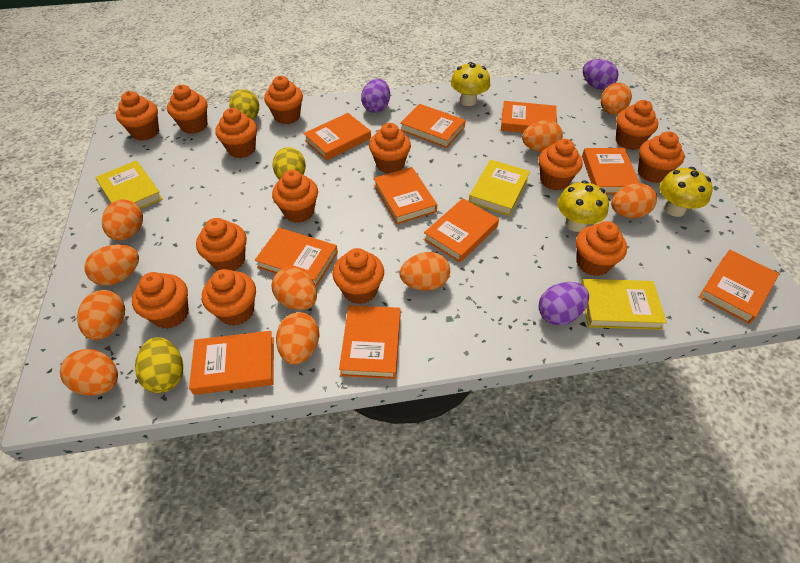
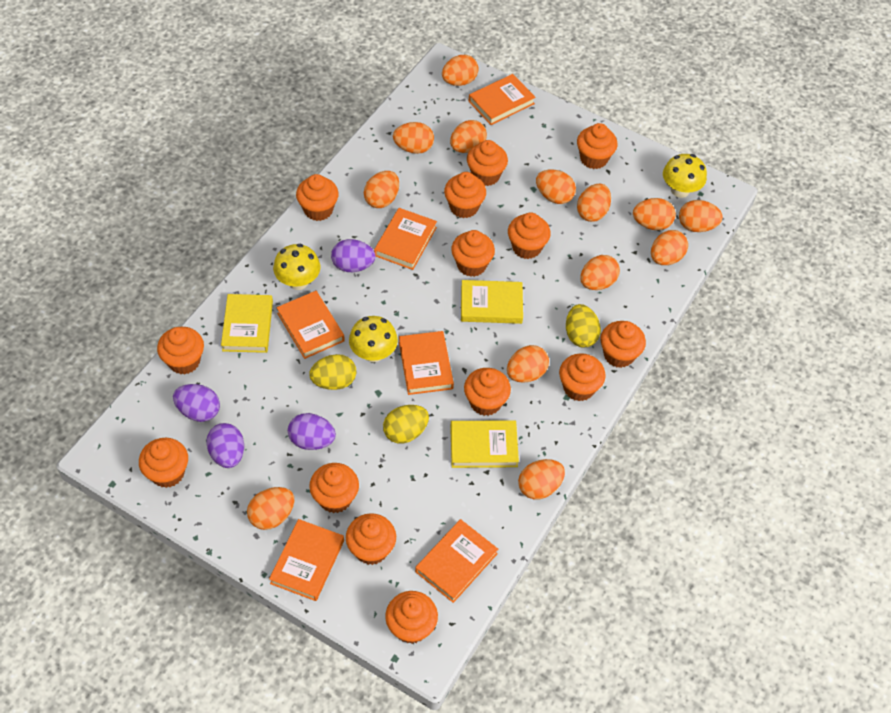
orange book: 10 -> 6
orange egg: 10 -> 13
purple egg: 3 -> 4

